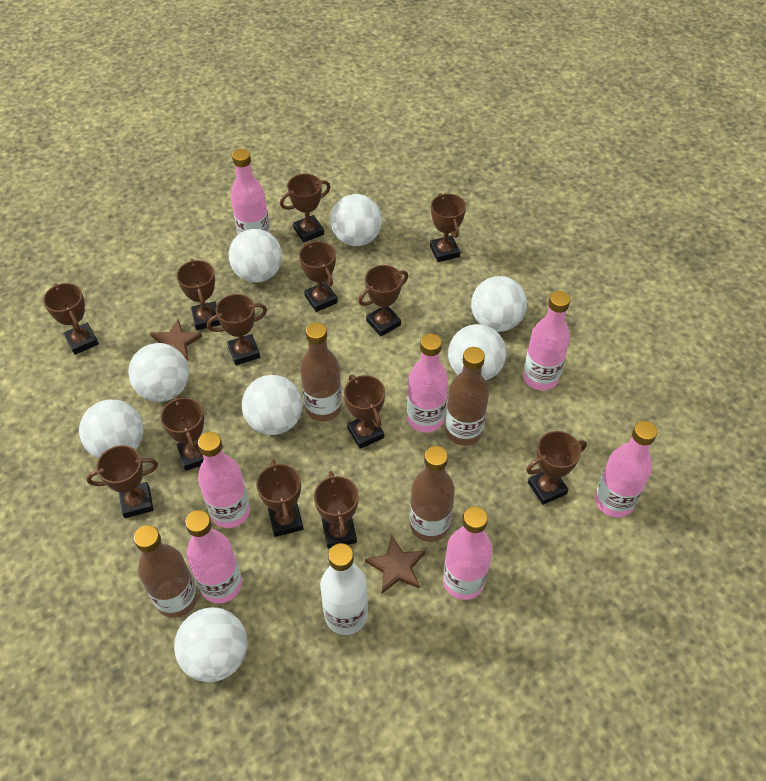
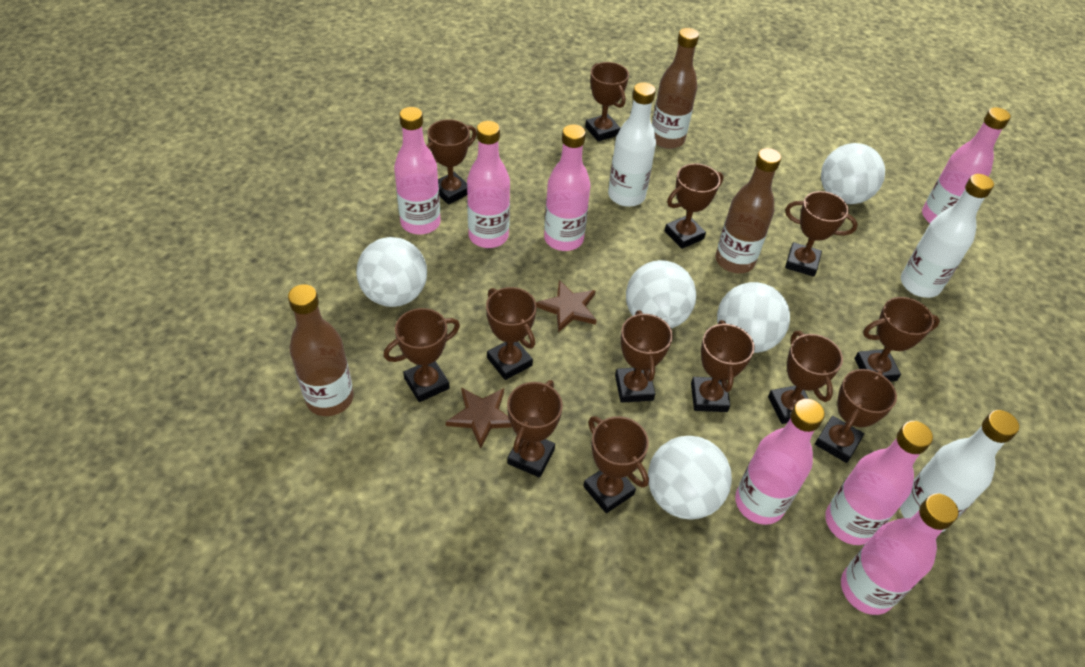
brown bottle: 4 -> 3
white ball: 8 -> 5
white bottle: 1 -> 3

